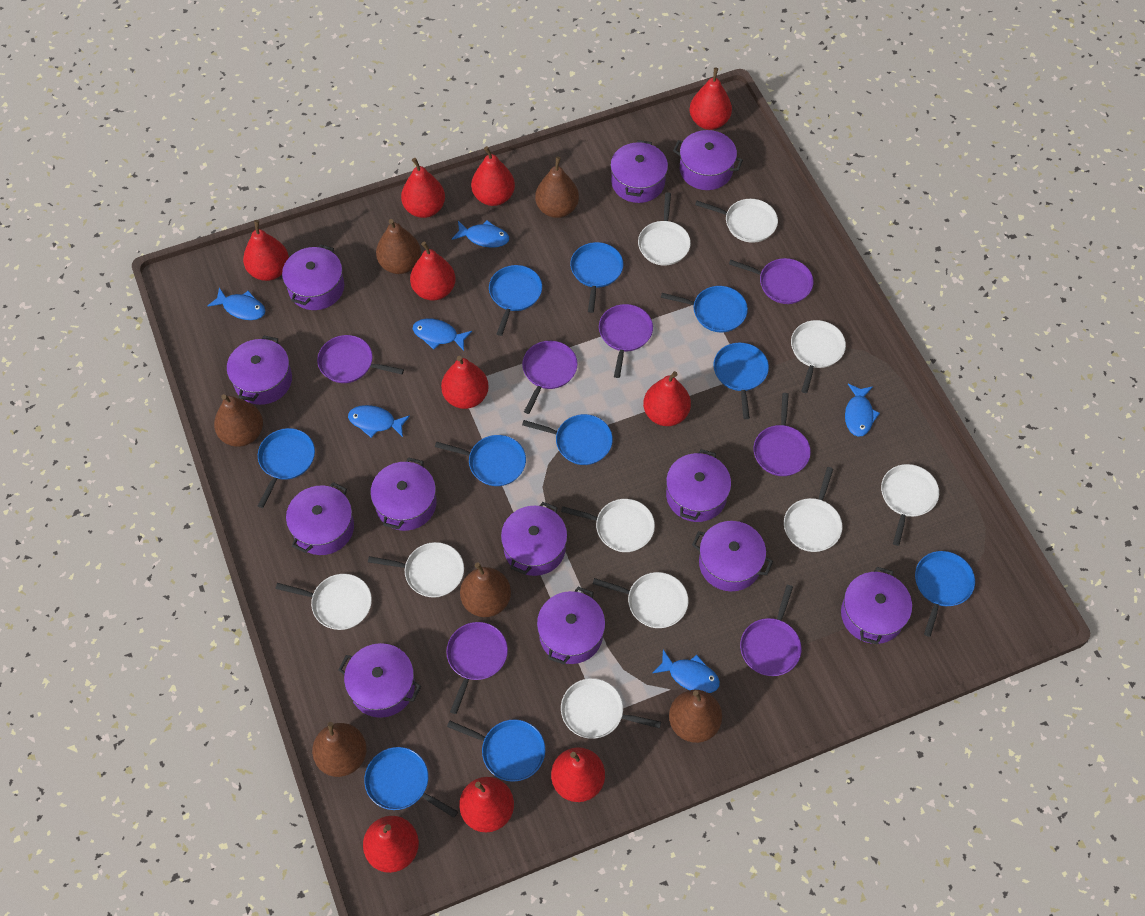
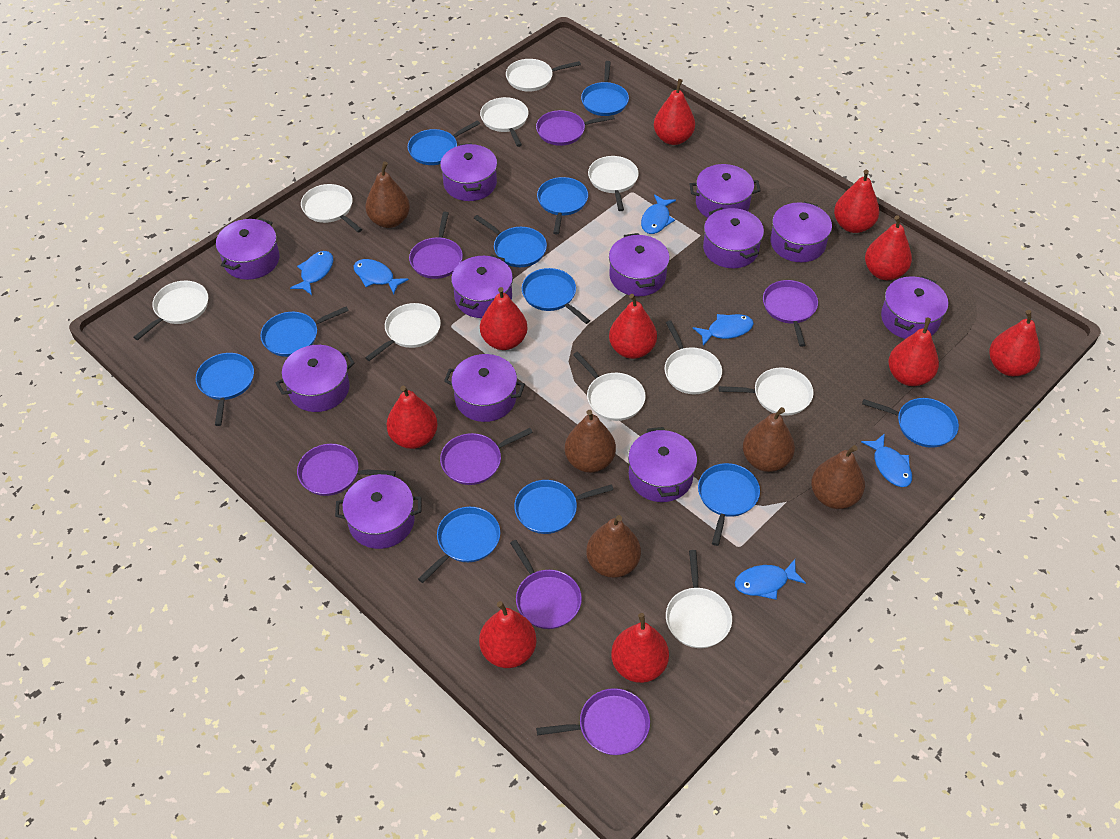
blue pan: 10 -> 11
brown pear: 6 -> 5

